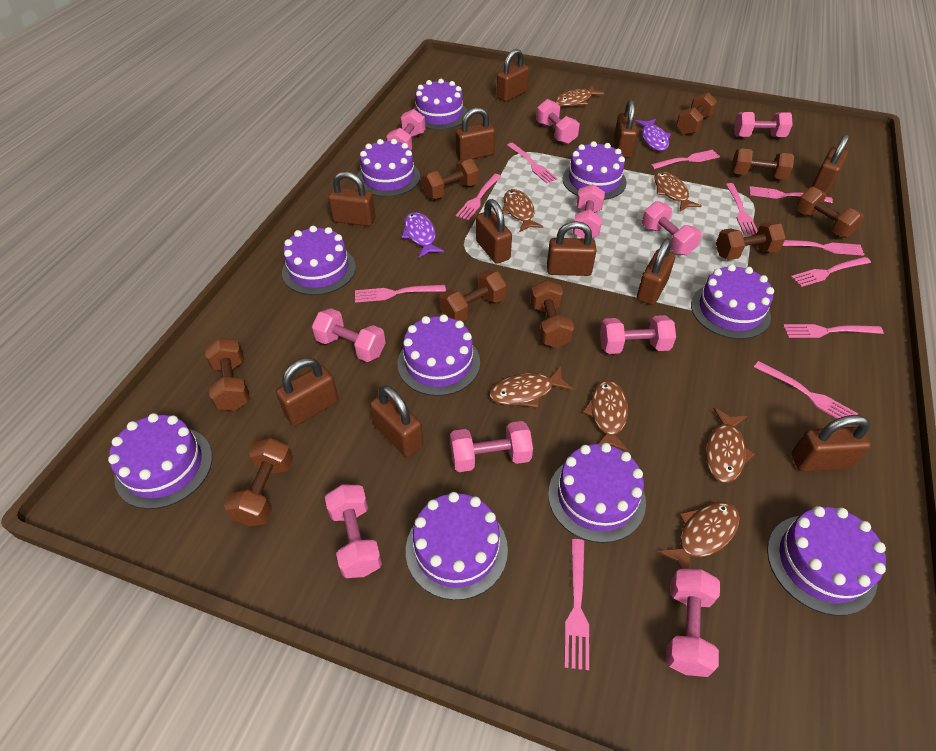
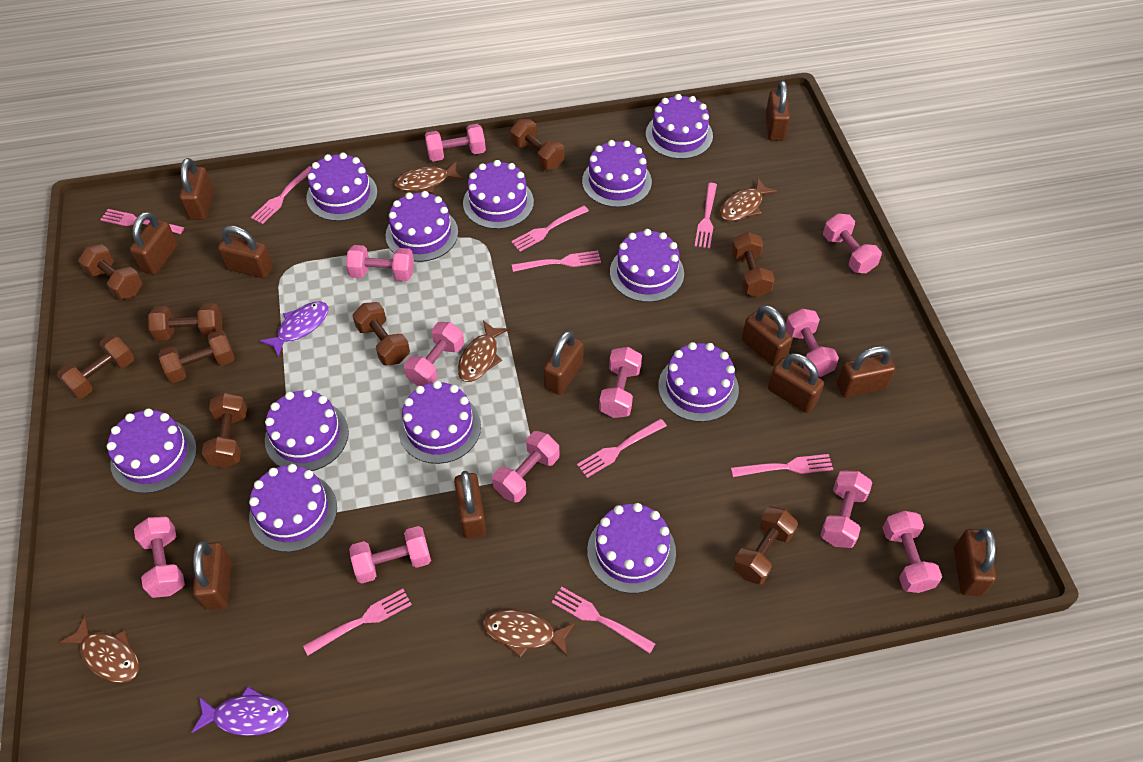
brown fish: 7 -> 5
pink dumbbell: 10 -> 11
pink fork: 11 -> 9
purple cake: 10 -> 12

